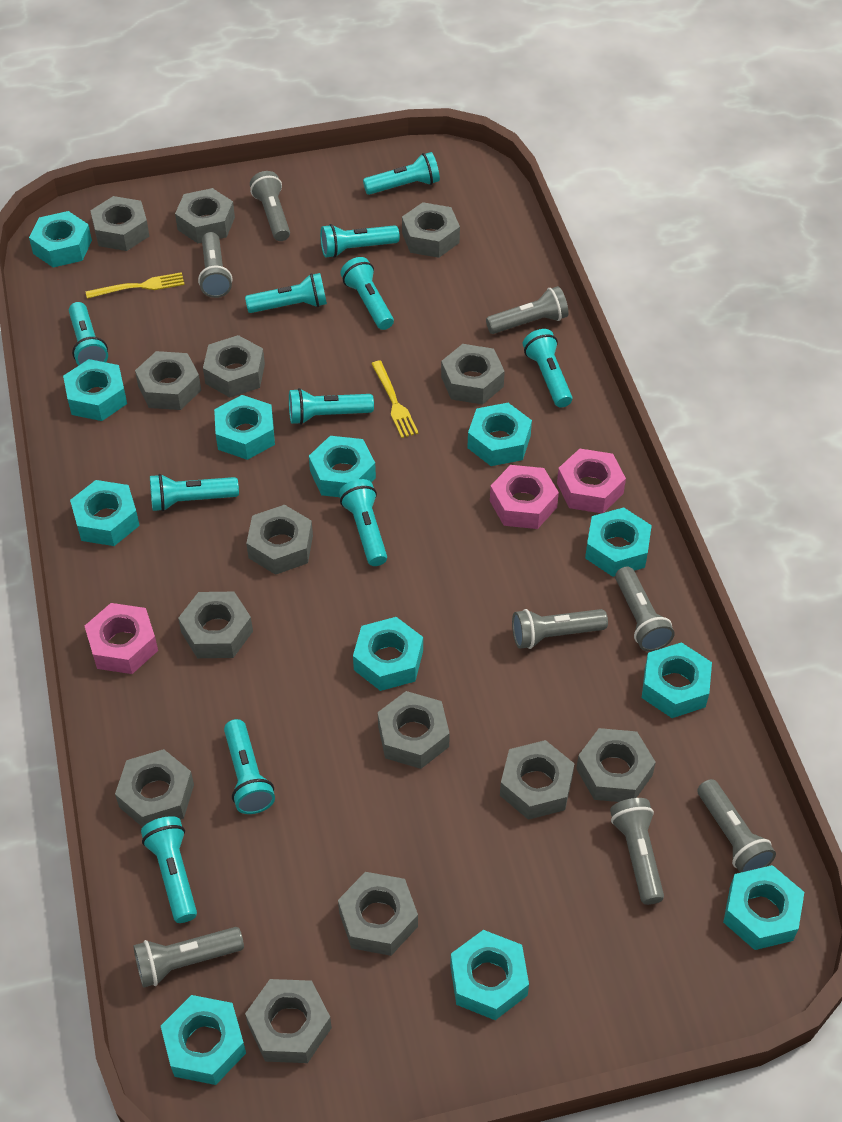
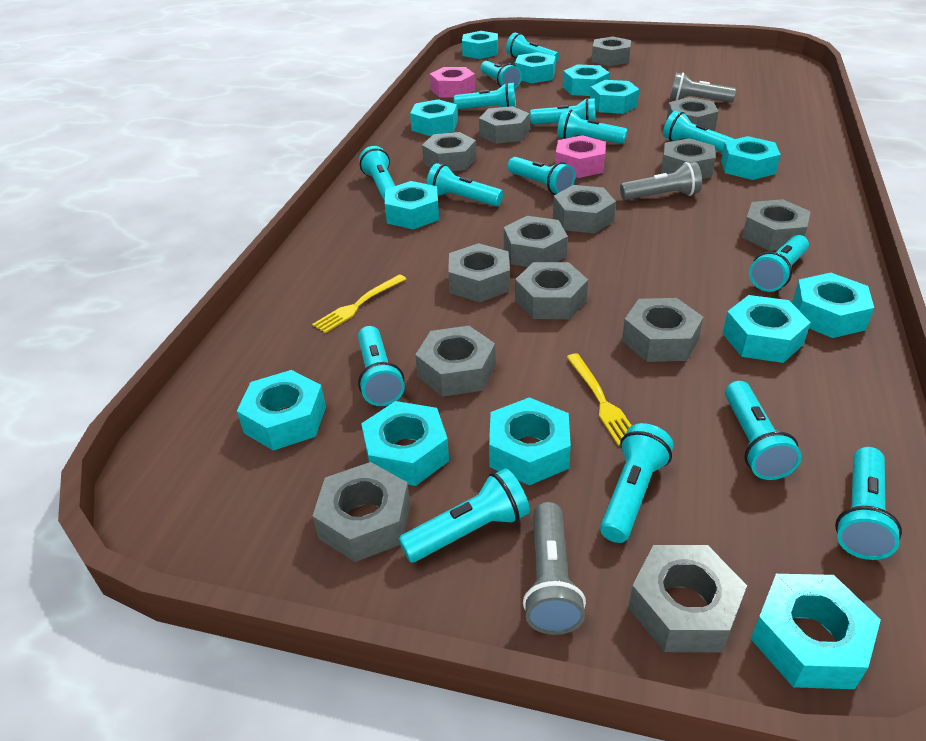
grey flashlight: 8 -> 3
pink nut: 3 -> 2
turquoise flashlight: 11 -> 15
turquoise nut: 12 -> 13

